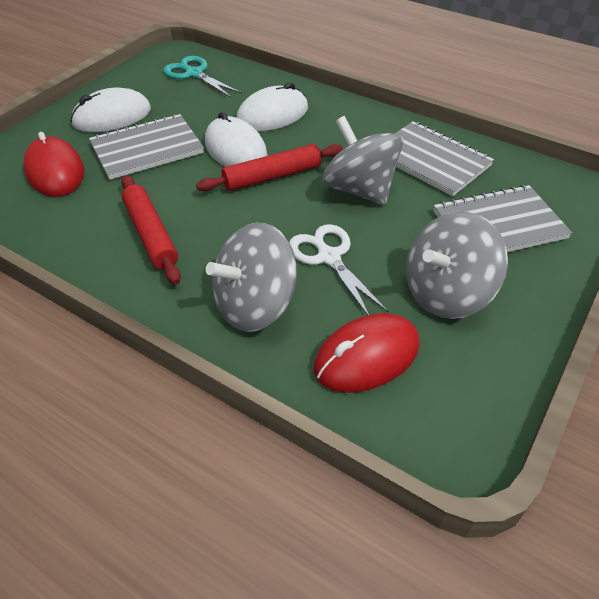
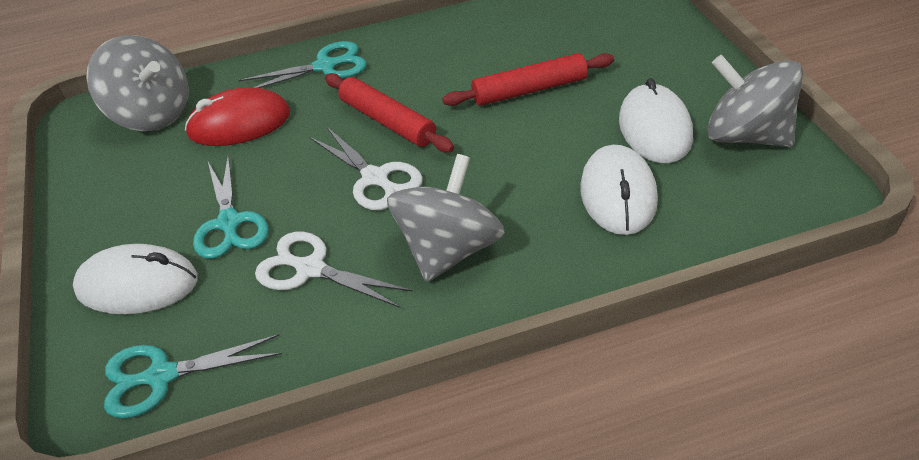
grey notebook: 3 -> 0
red mouse: 2 -> 1
turquoise scissors: 1 -> 3
white scissors: 1 -> 2

